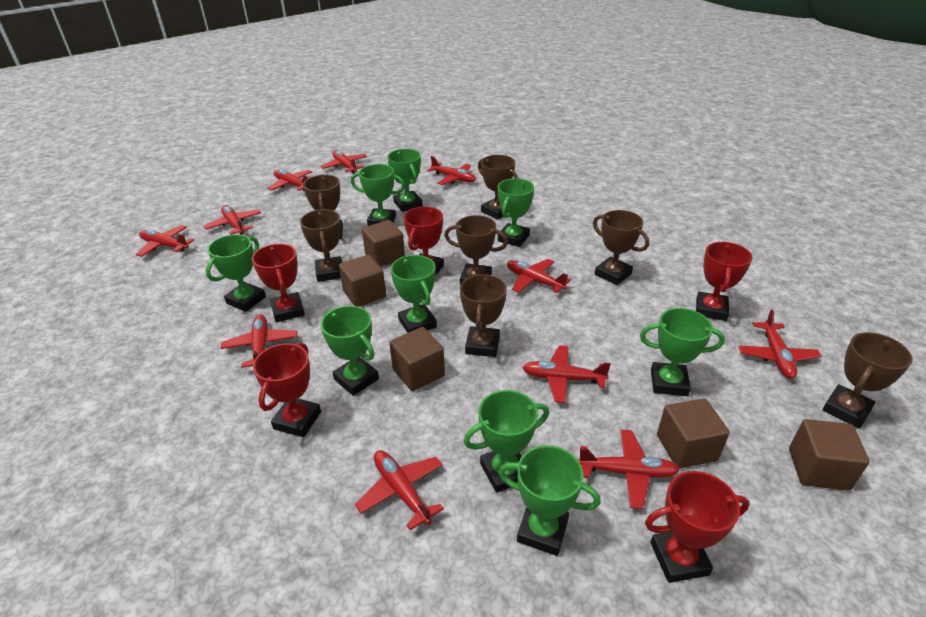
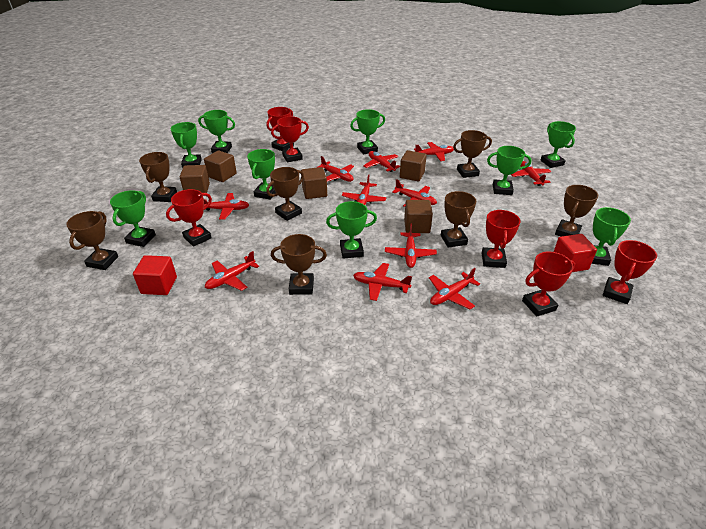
red cube: 0 -> 2
red trophy: 5 -> 6

